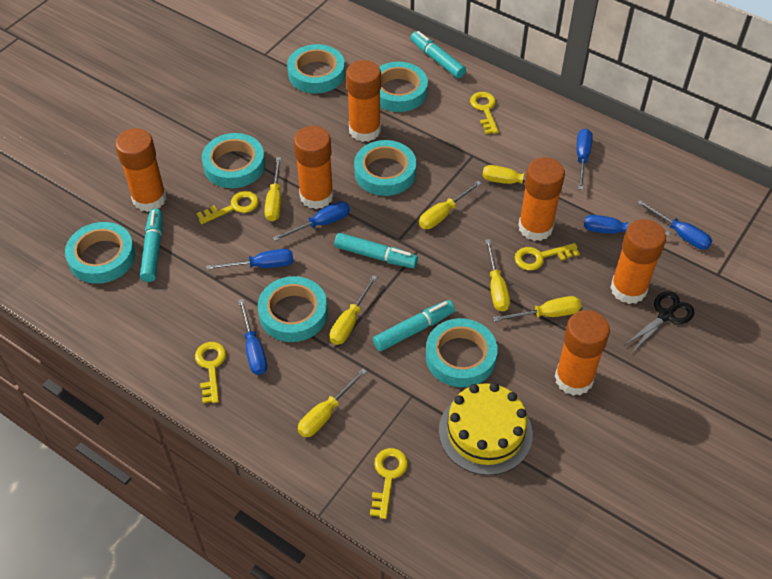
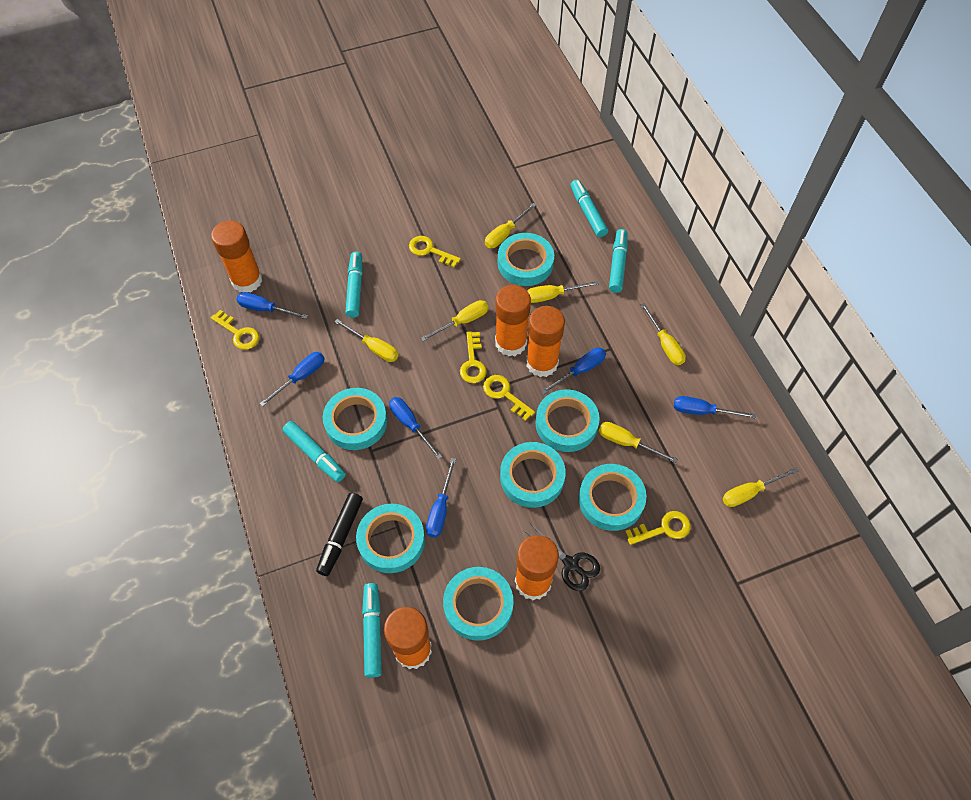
black marker: 0 -> 1
orange glue stick: 6 -> 5
turquoise marker: 4 -> 5
yellow cake: 1 -> 0

